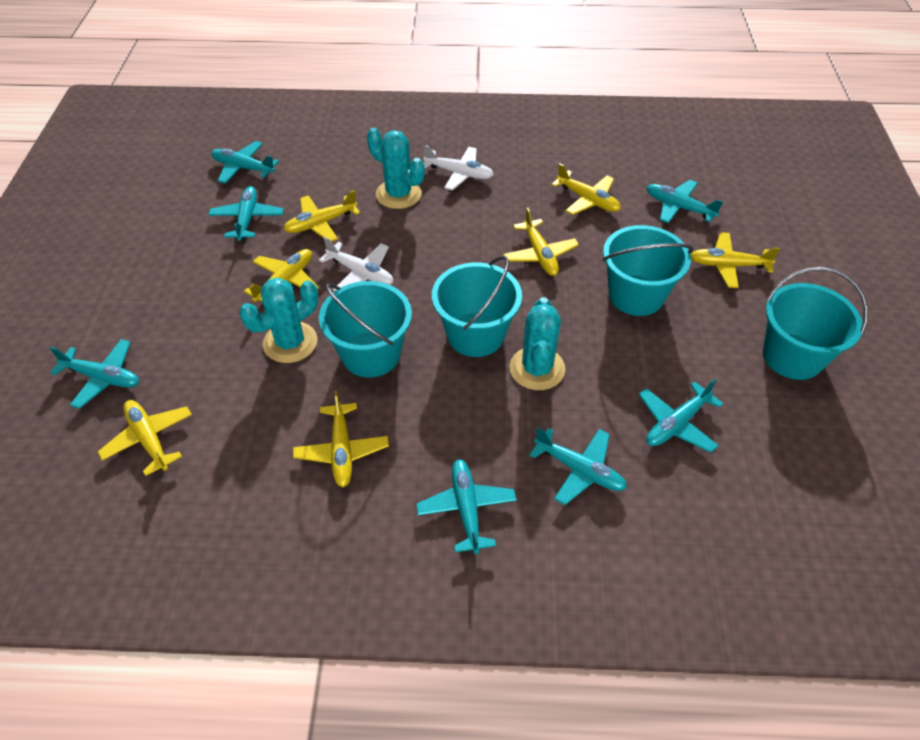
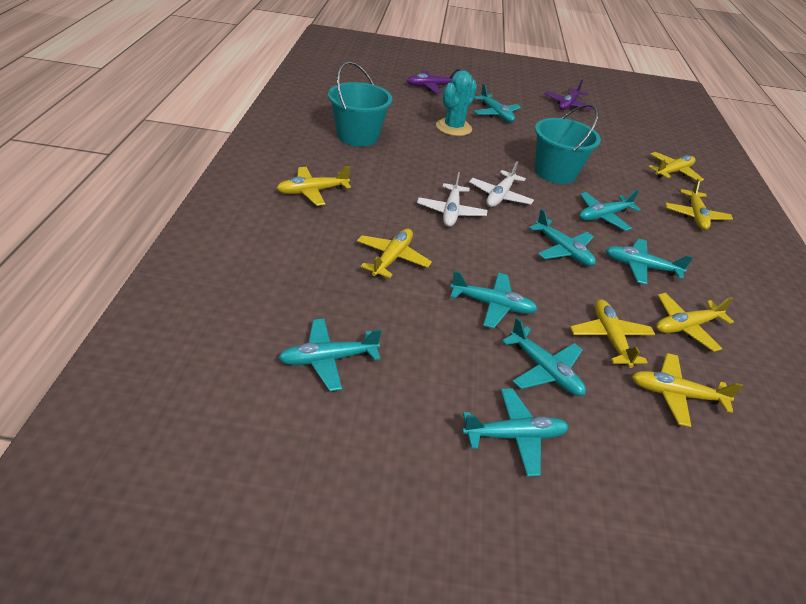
purple plane: 0 -> 2
turquoise bucket: 4 -> 2
turquoise cactus: 3 -> 1
turquoise plane: 7 -> 8

